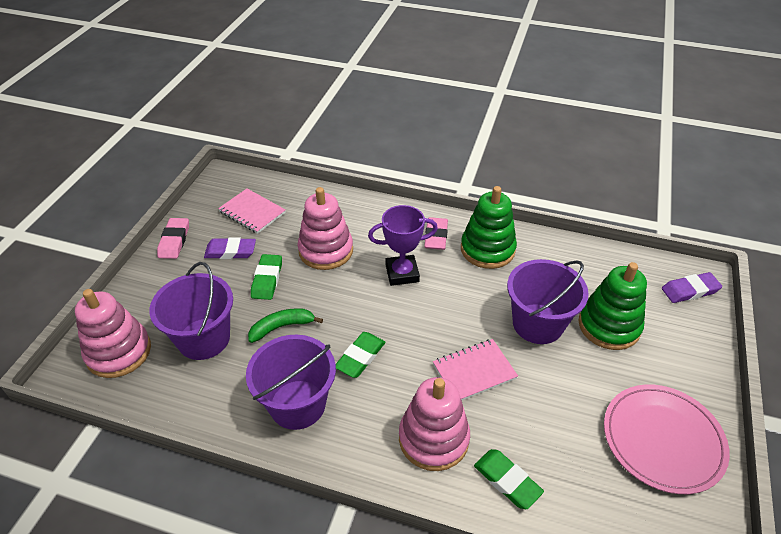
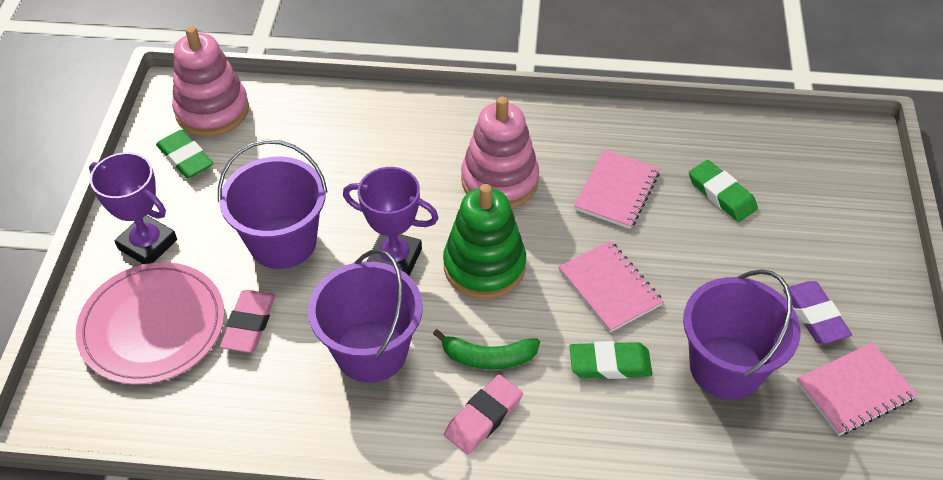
green stacking toy: 2 -> 1
pink notebook: 2 -> 3
pink stacking toy: 3 -> 2
purple eraser: 2 -> 1
purple trophy: 1 -> 2

